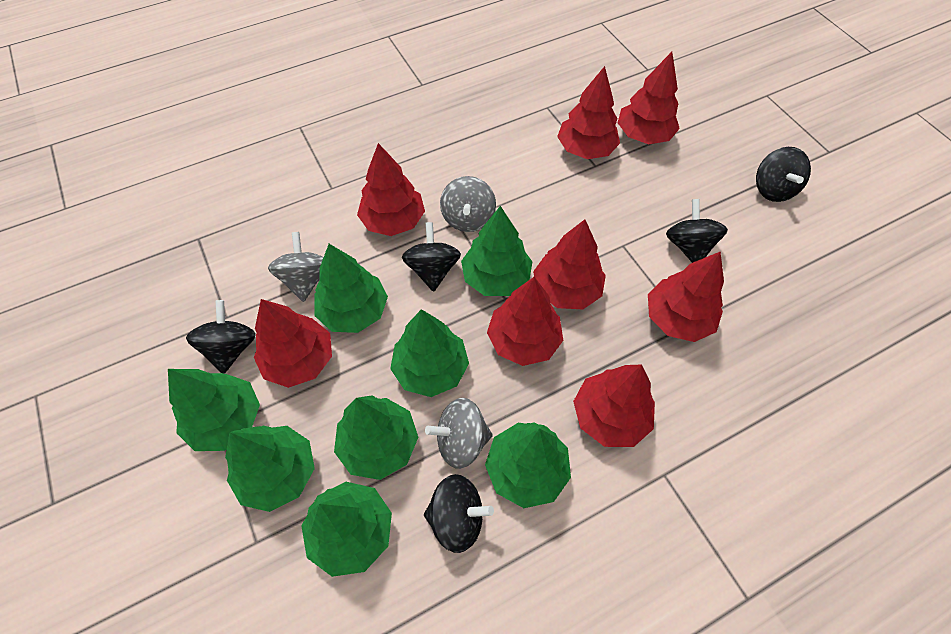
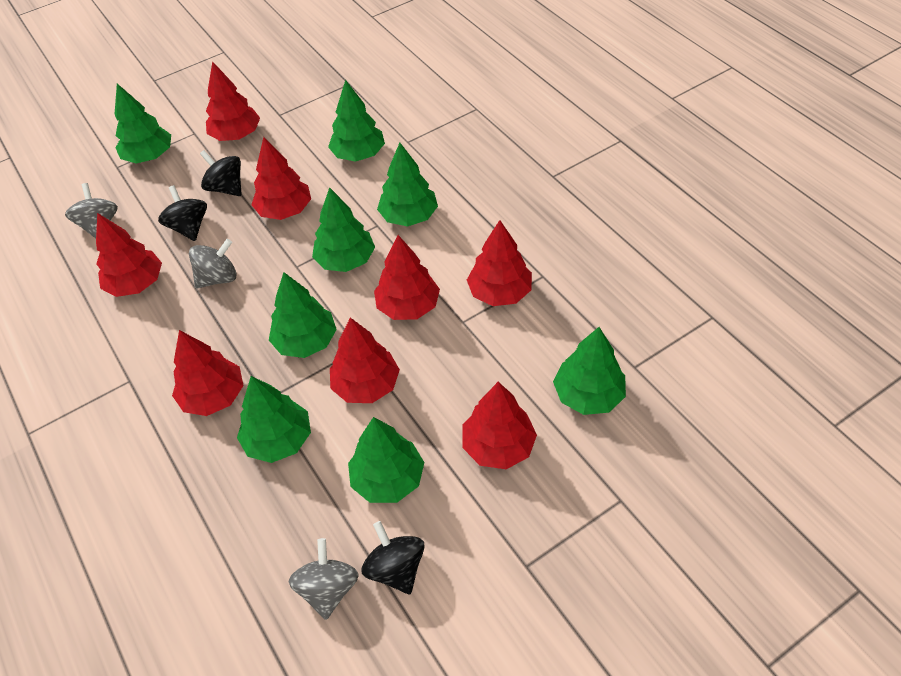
black spinning top: 5 -> 3

